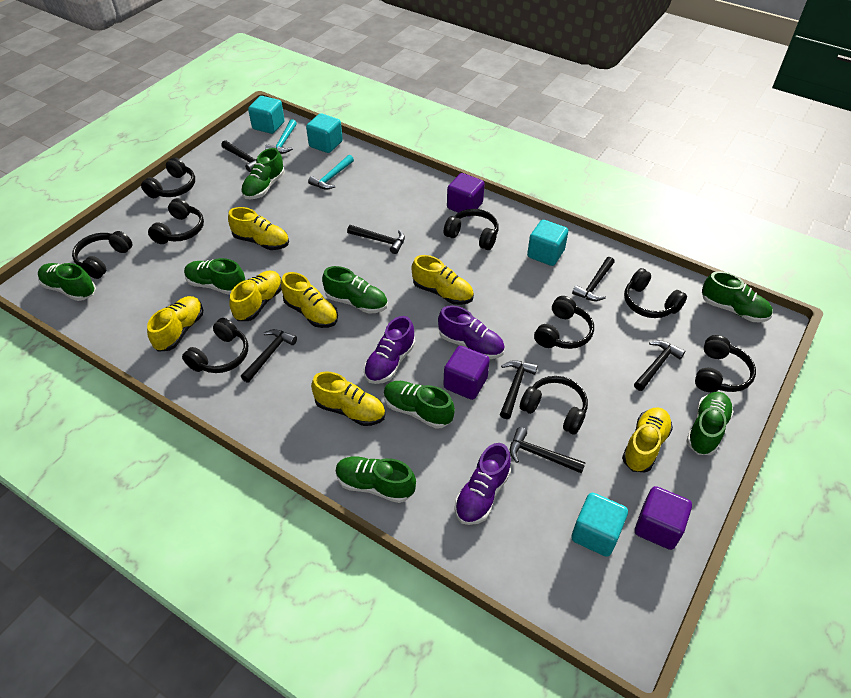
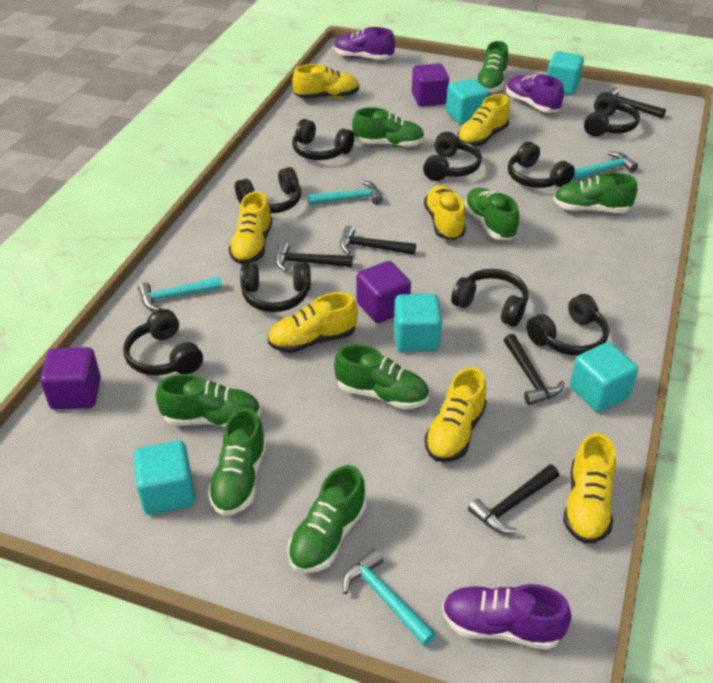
black hammer: 7 -> 5
turquoise cube: 4 -> 5
turquoise hammer: 2 -> 4

